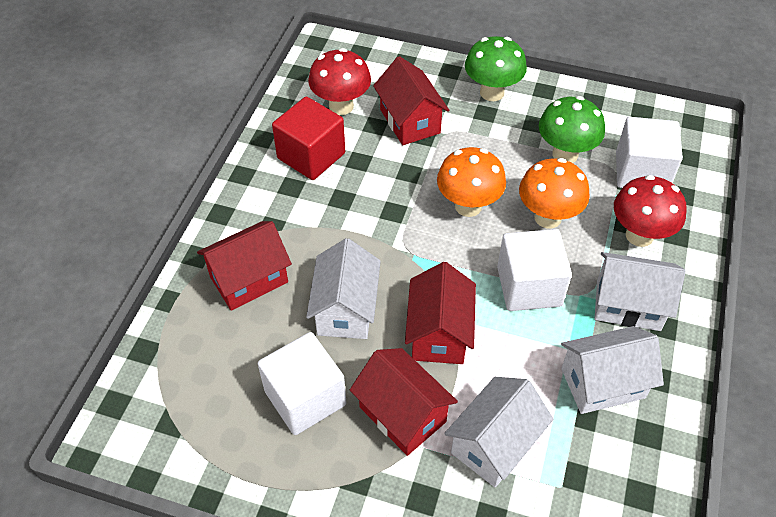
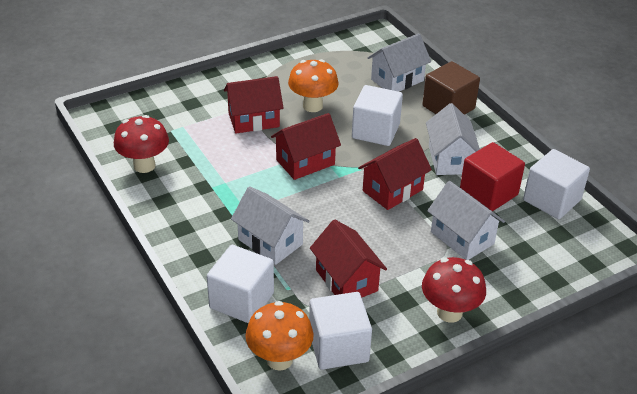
brown cube: 0 -> 1
green mushroom: 2 -> 0
white cube: 3 -> 4

